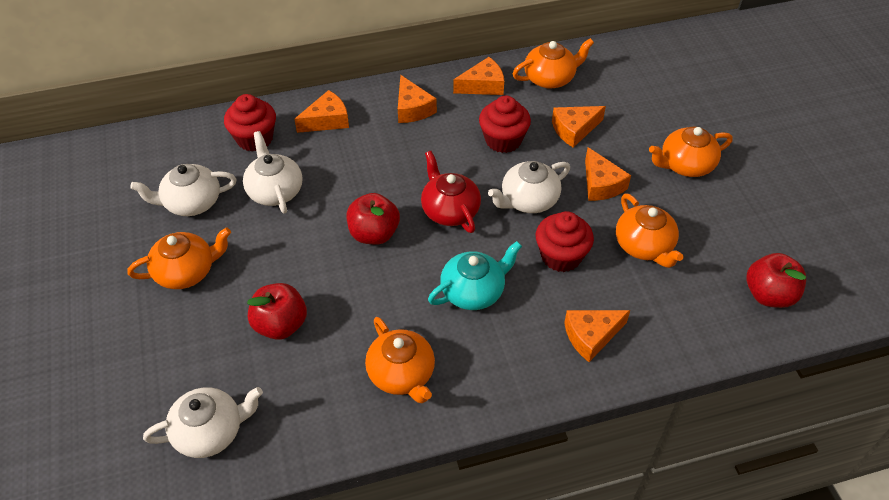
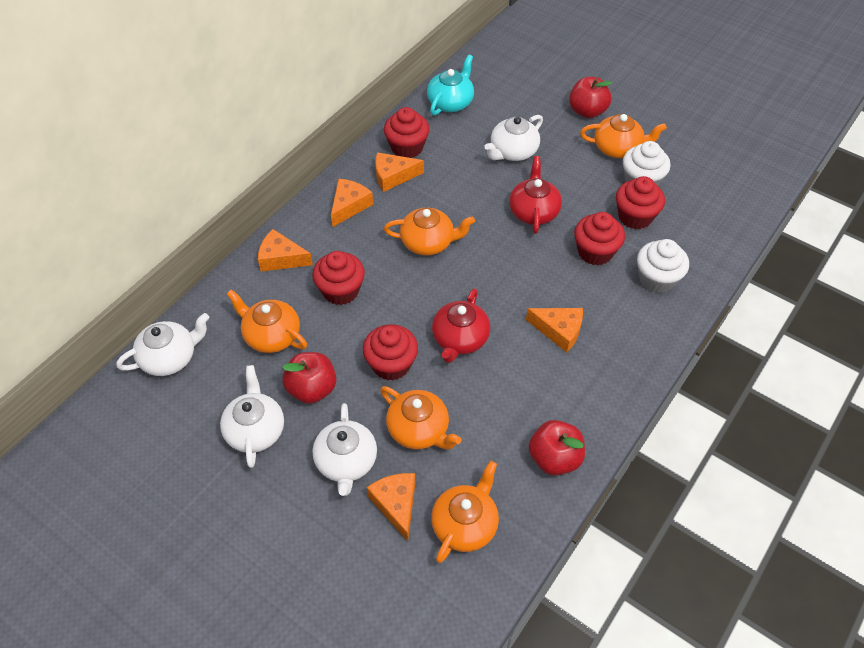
orange cheese: 6 -> 5
red cupcake: 3 -> 5
red teapot: 1 -> 2
white cupcake: 0 -> 2

